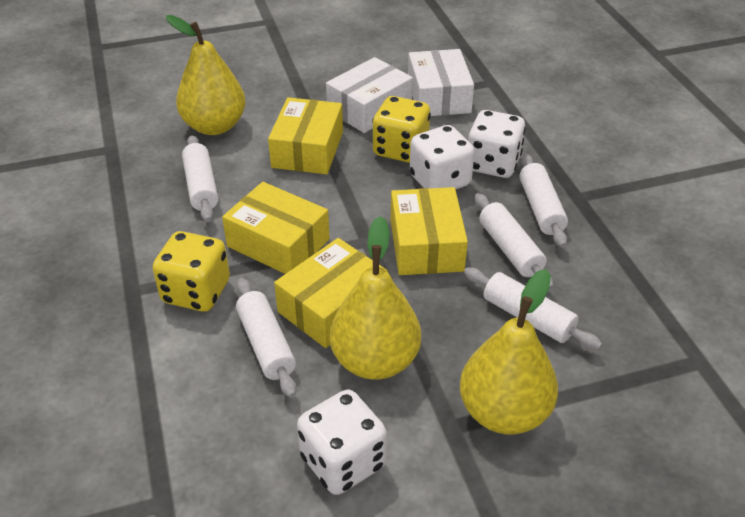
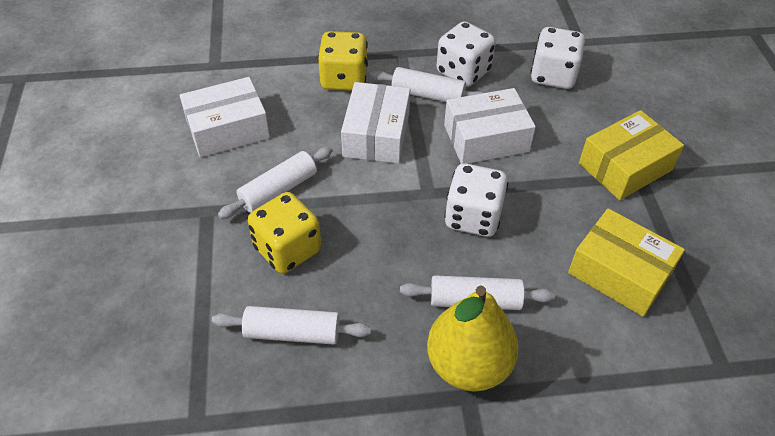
white box: 2 -> 3
white rolling pin: 5 -> 4
yellow box: 4 -> 2
yellow pear: 3 -> 1

